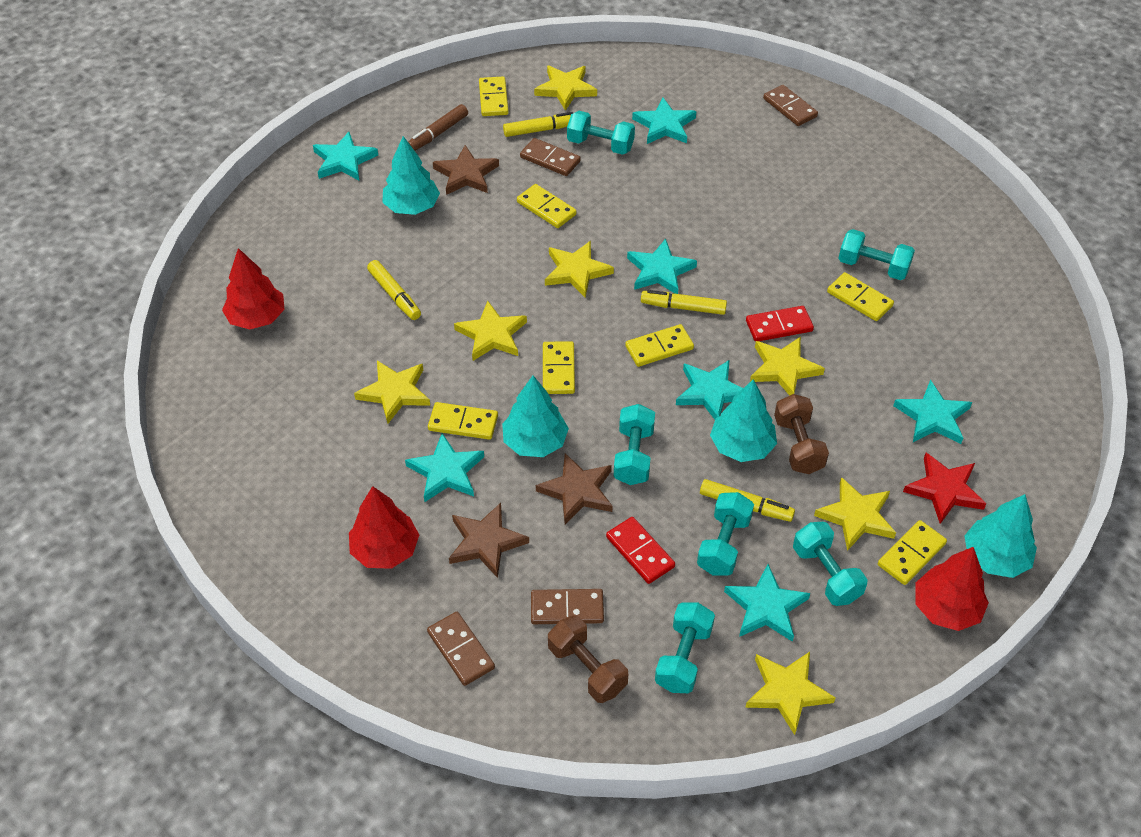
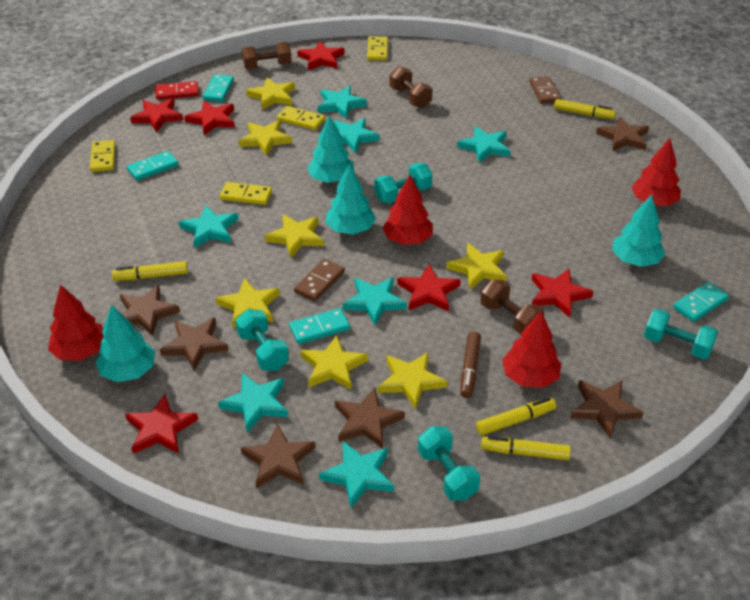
brown domino: 4 -> 2
brown dumbbell: 2 -> 3
brown star: 3 -> 6
red domino: 2 -> 1
red star: 1 -> 6
red tree: 3 -> 4
turquoise domino: 0 -> 4
turquoise dumbbell: 6 -> 4
yellow domino: 7 -> 4

